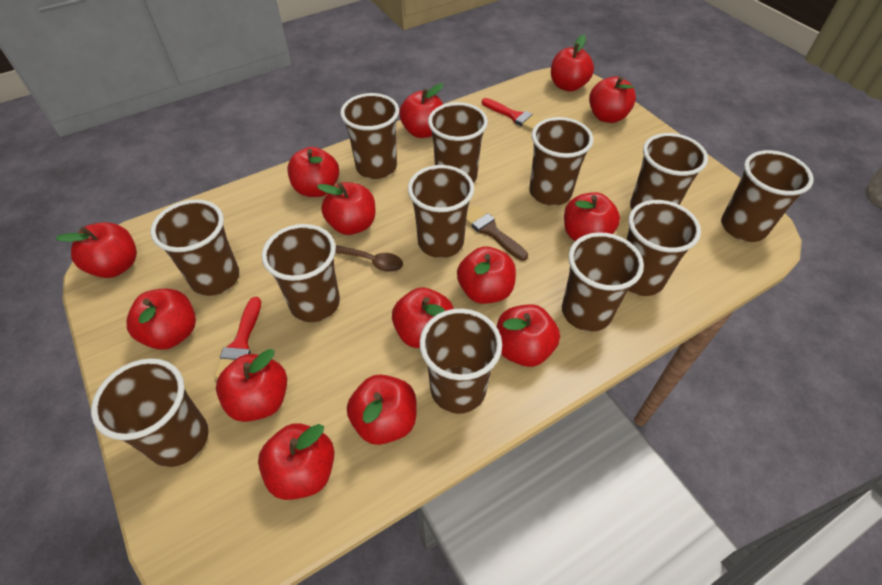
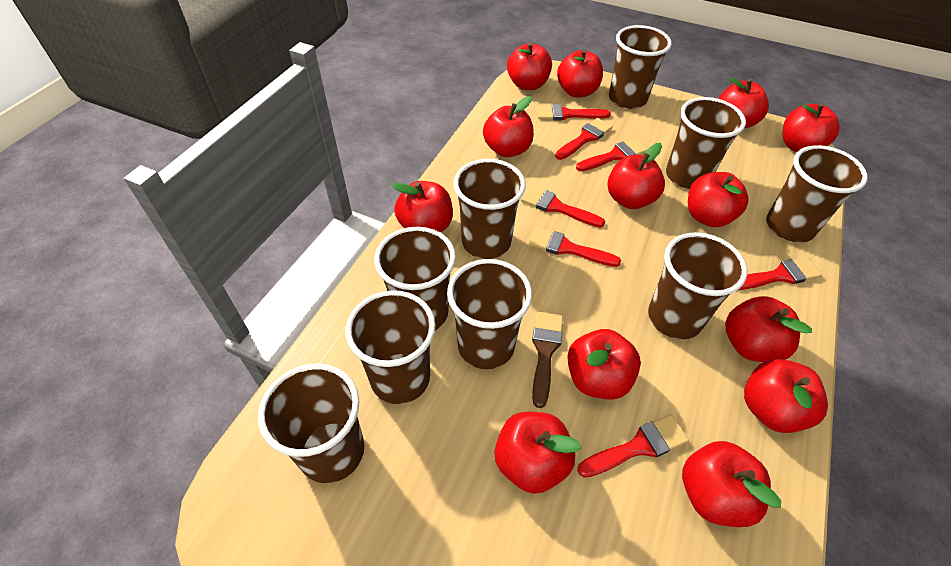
brown cup: 12 -> 9
brown spoon: 1 -> 0
red apple: 14 -> 13
red brush: 2 -> 7

